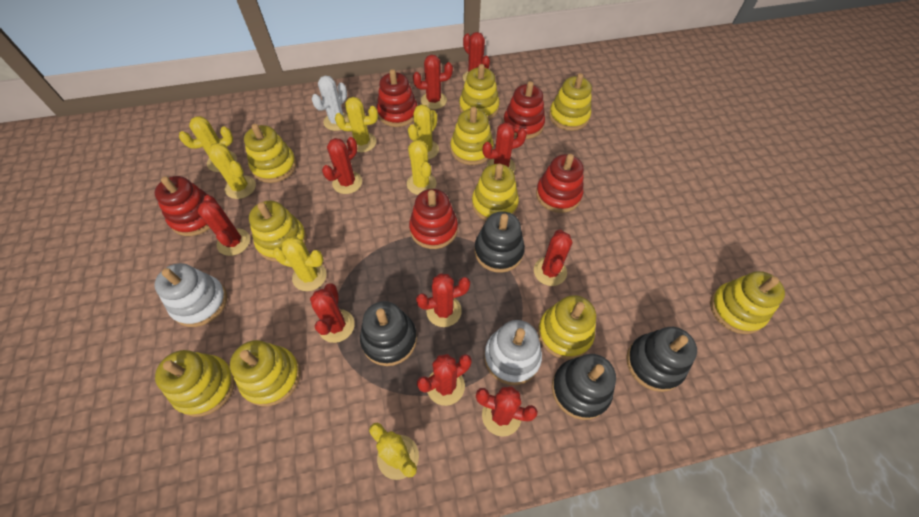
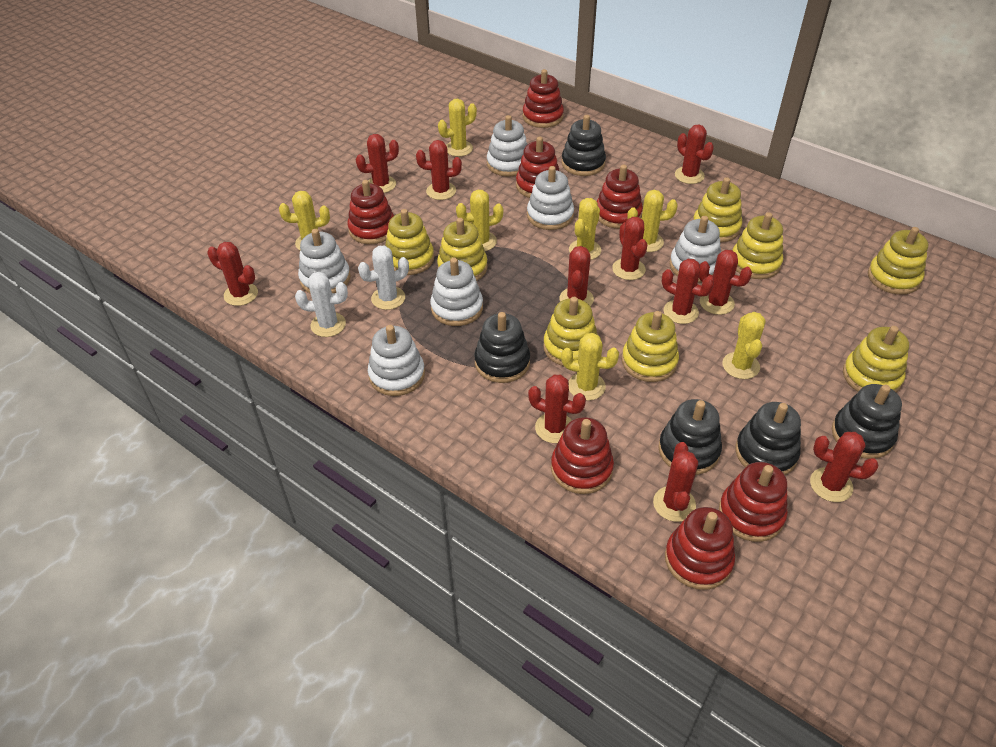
black stacking toy: 4 -> 5
red cactus: 10 -> 11
red stacking toy: 5 -> 7
white cactus: 1 -> 2
white stacking toy: 2 -> 6
yellow stacking toy: 10 -> 8

